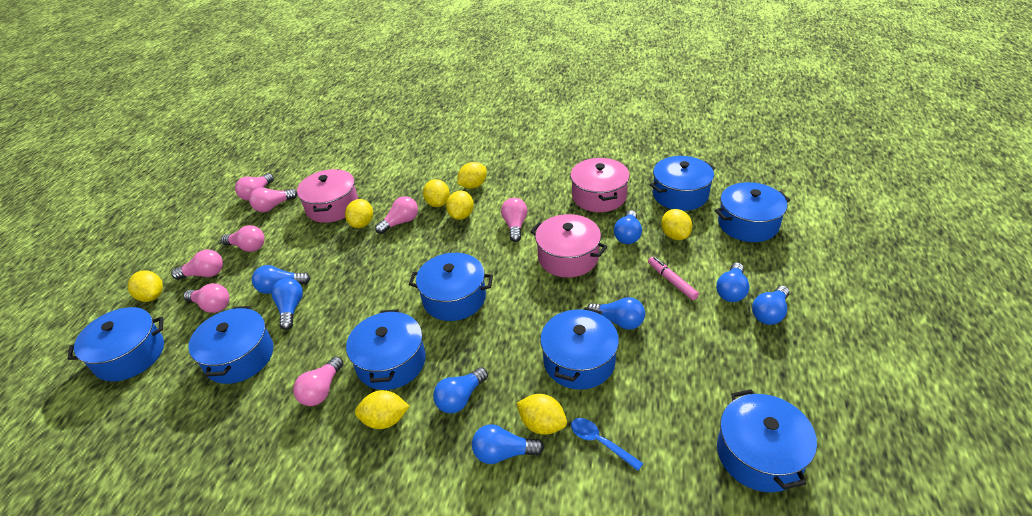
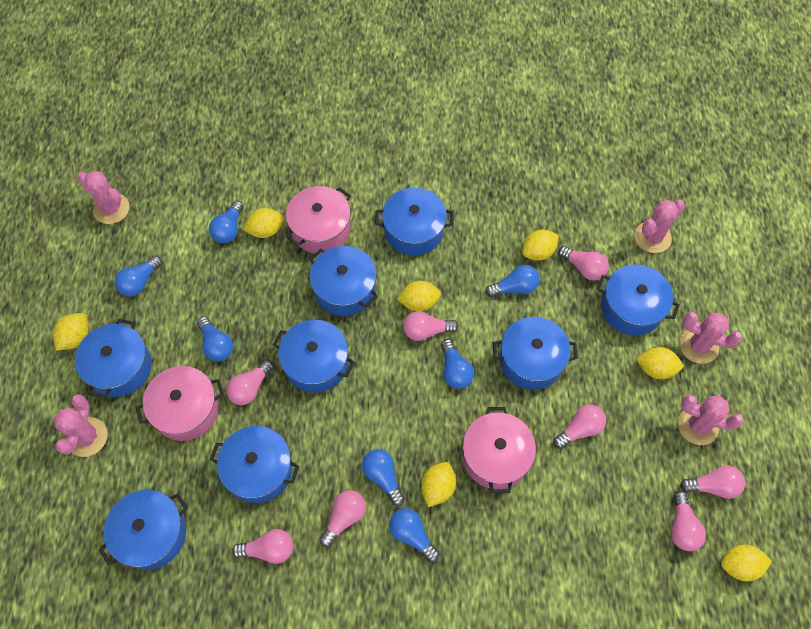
blue light bulb: 8 -> 7
blue spoon: 1 -> 0
pink cactus: 0 -> 5
pink marker: 1 -> 0
yellow lemon: 8 -> 7

